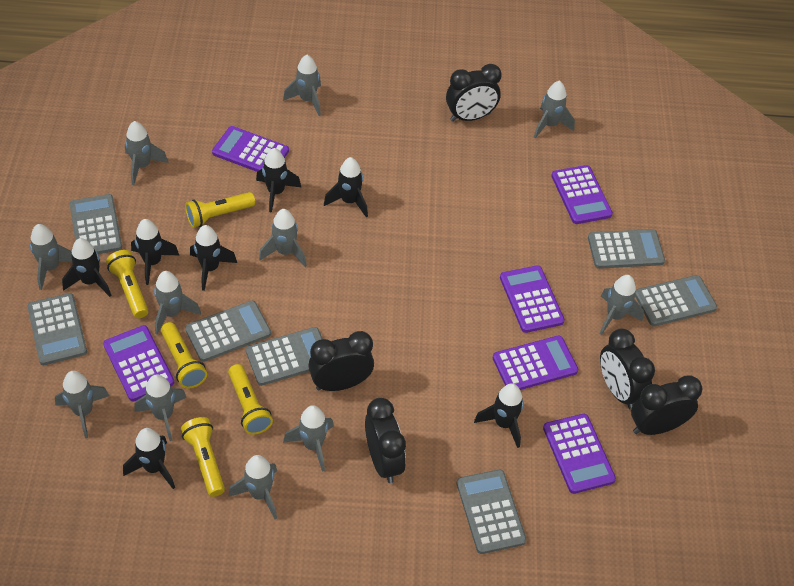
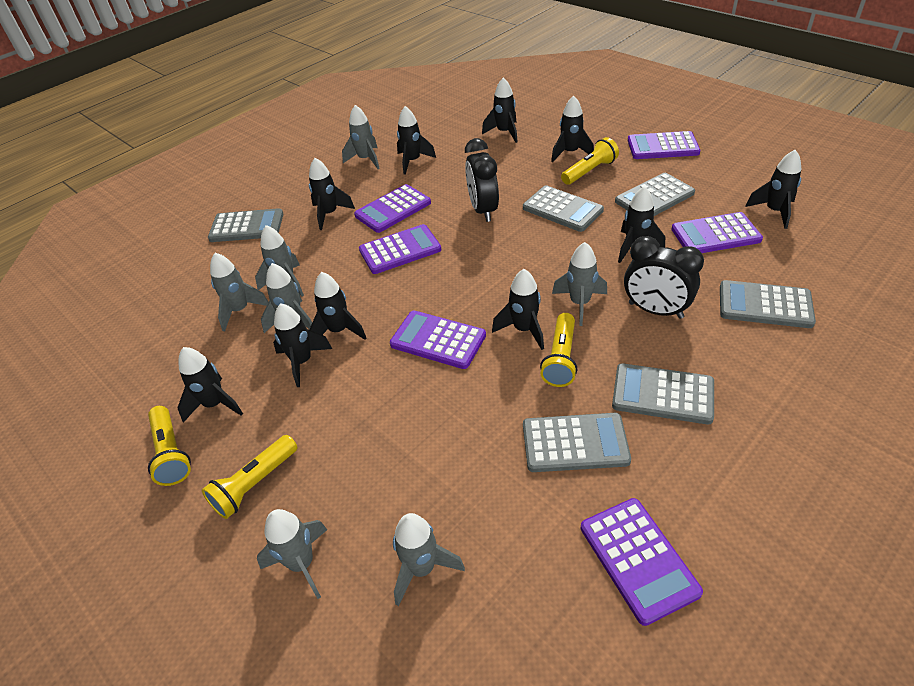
black clock: 5 -> 2
black rocket: 7 -> 10
grey calculator: 7 -> 6
grey rocket: 11 -> 7
yellow flashlight: 5 -> 4

